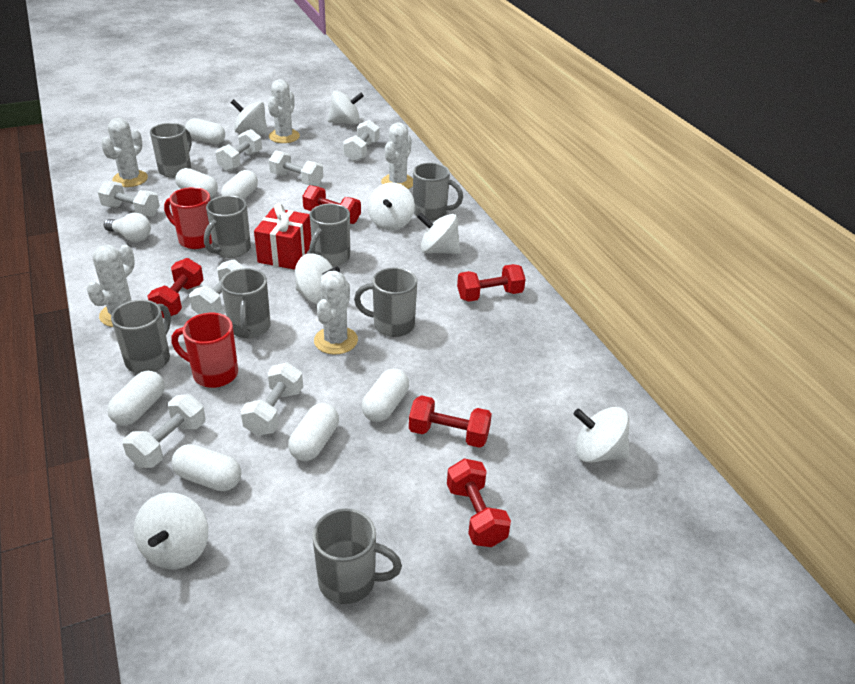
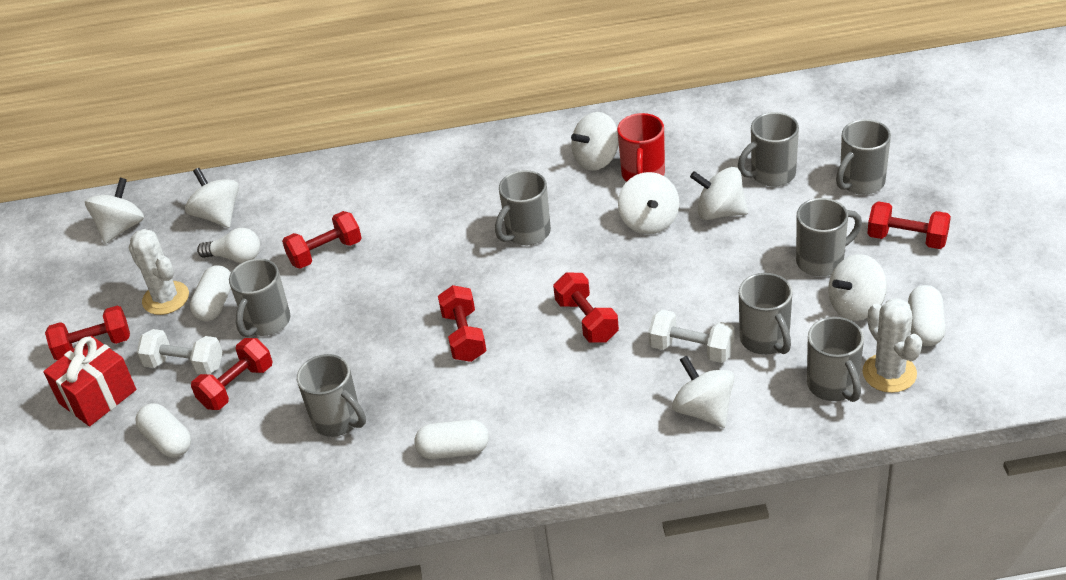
red dumbbell: 5 -> 6
red mug: 2 -> 1
white cactus: 5 -> 2
white capsule: 7 -> 4
white dumbbell: 7 -> 2

